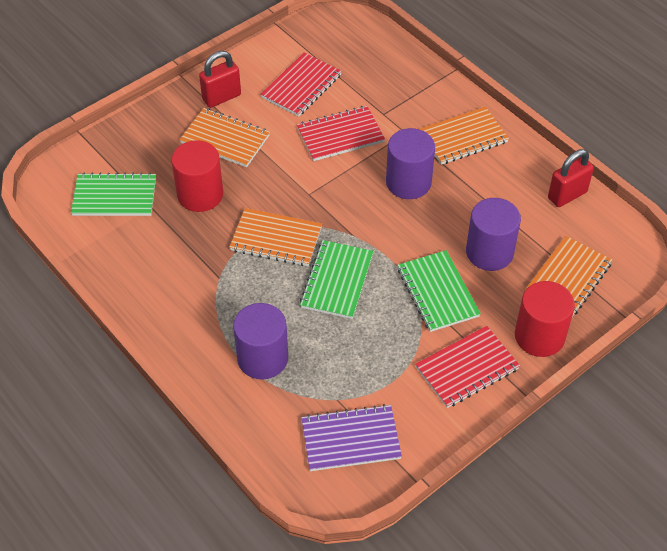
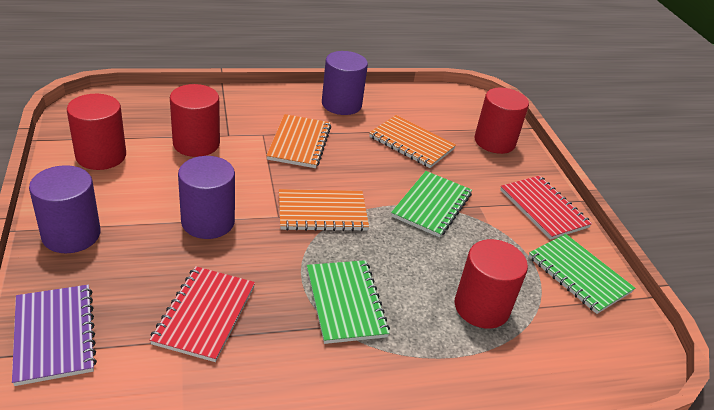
orange notebook: 4 -> 3
red cylinder: 2 -> 4
red notebook: 3 -> 2
red padlock: 2 -> 0

